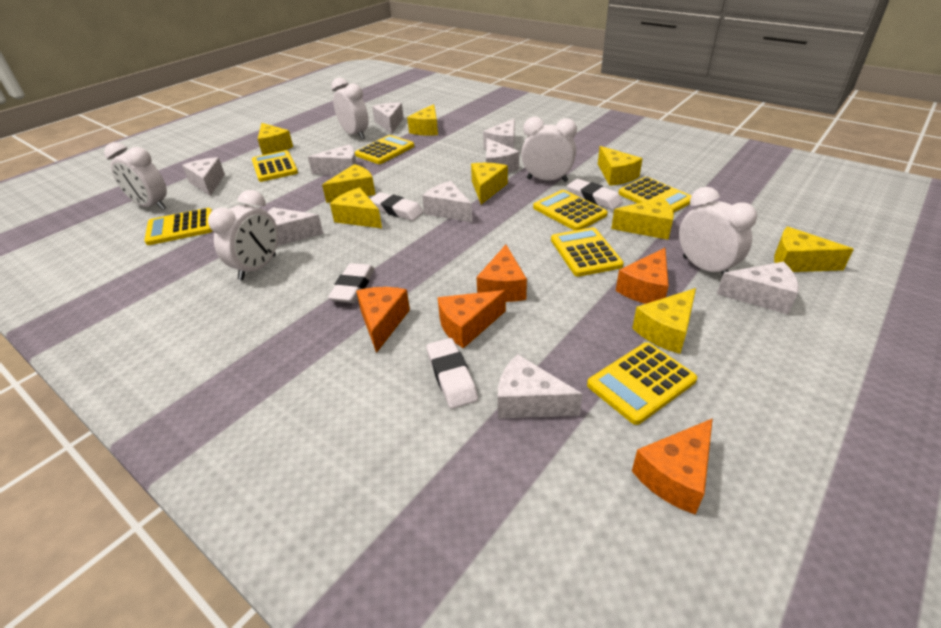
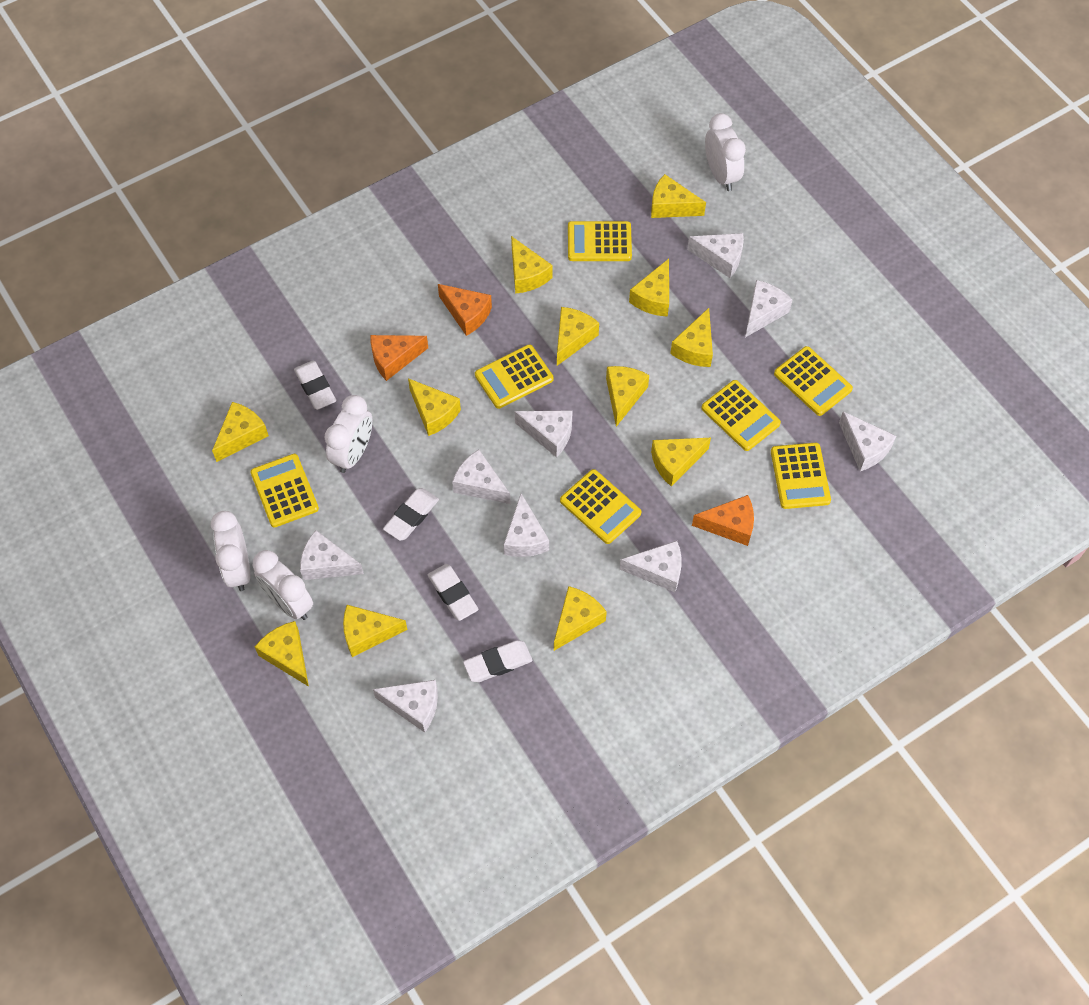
orange cheese: 5 -> 3
white clock: 5 -> 4
yellow cheese: 9 -> 12

